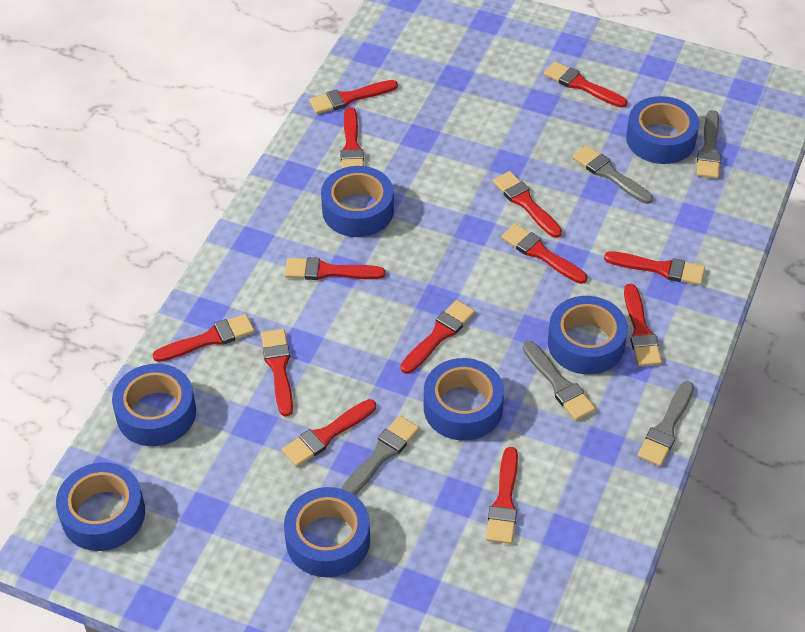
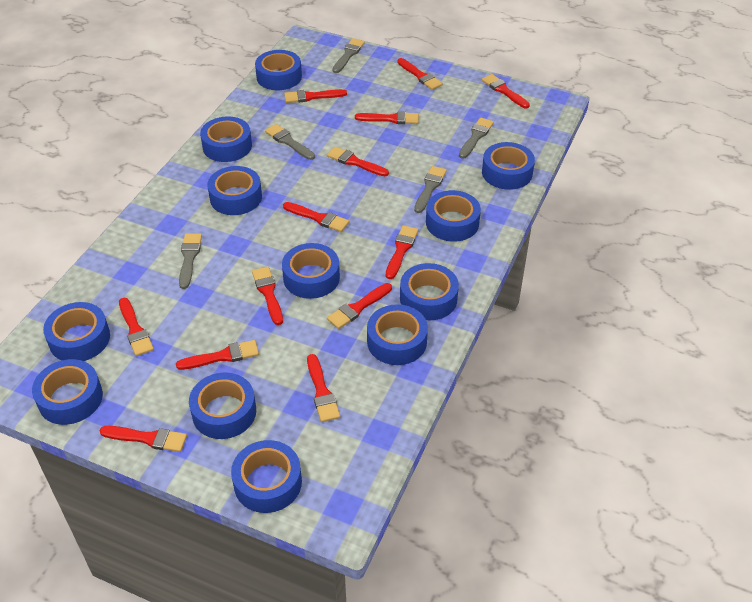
blue tape: 7 -> 12

